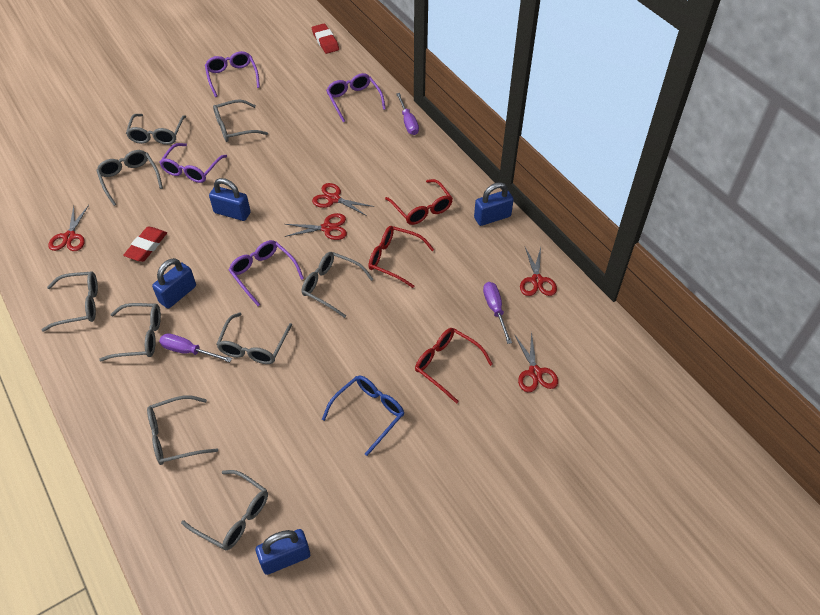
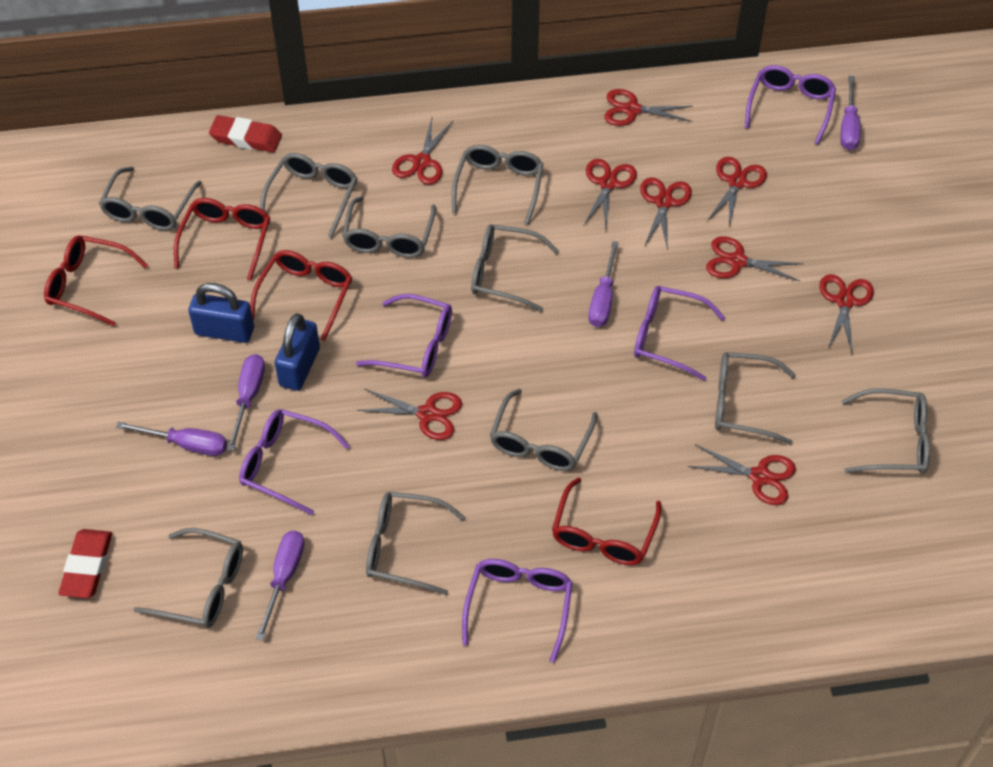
blue glasses: 1 -> 0
blue padlock: 4 -> 2
grey glasses: 9 -> 10
purple glasses: 4 -> 5
purple screwdriver: 3 -> 5
red glasses: 3 -> 4
red scissors: 5 -> 9

